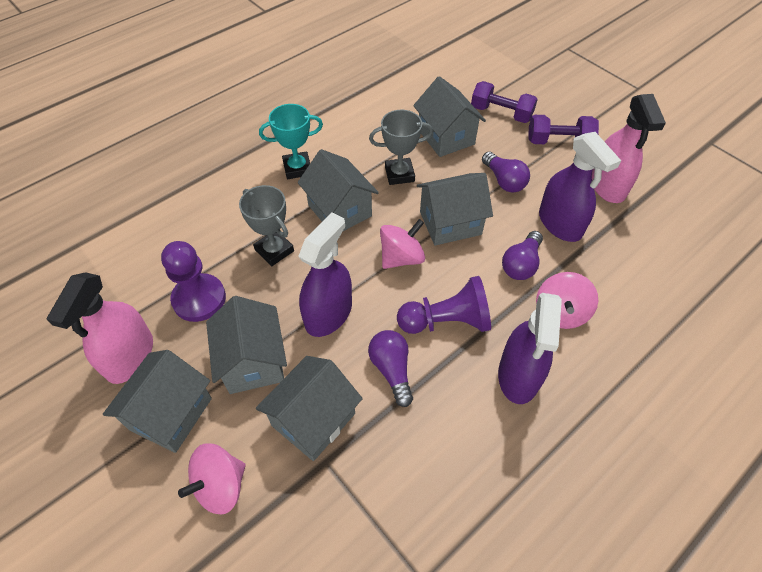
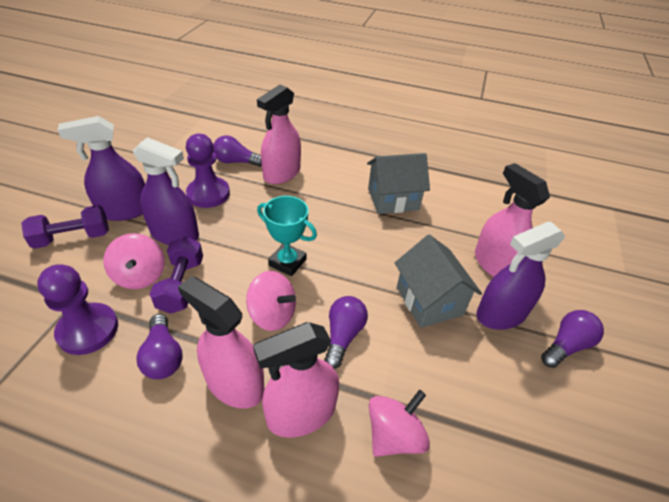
grey house: 6 -> 2
grey trophy: 2 -> 0
pink spray bottle: 2 -> 4
purple light bulb: 3 -> 4

